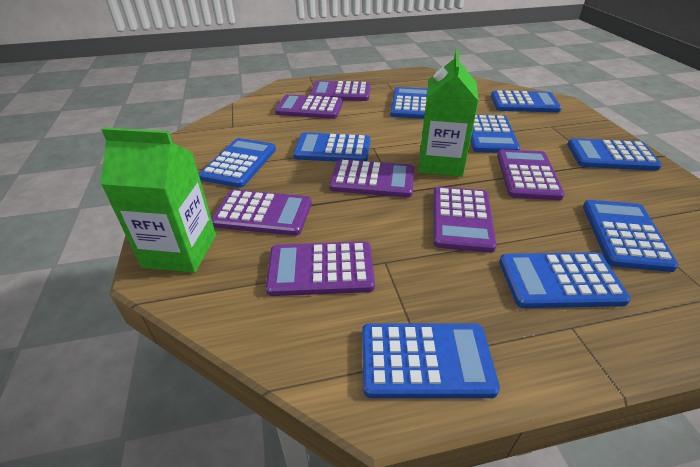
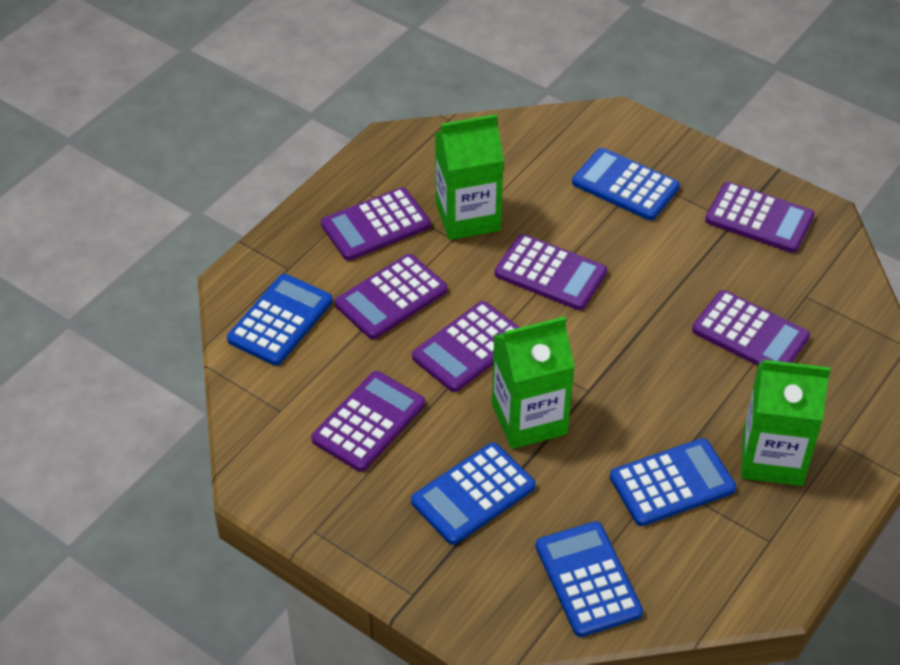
blue calculator: 9 -> 5
green carton: 2 -> 3

